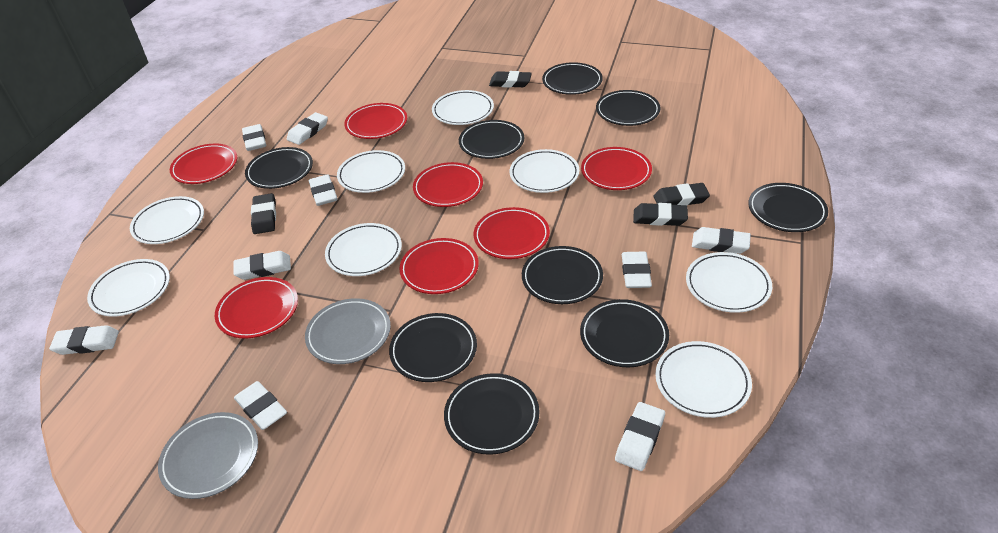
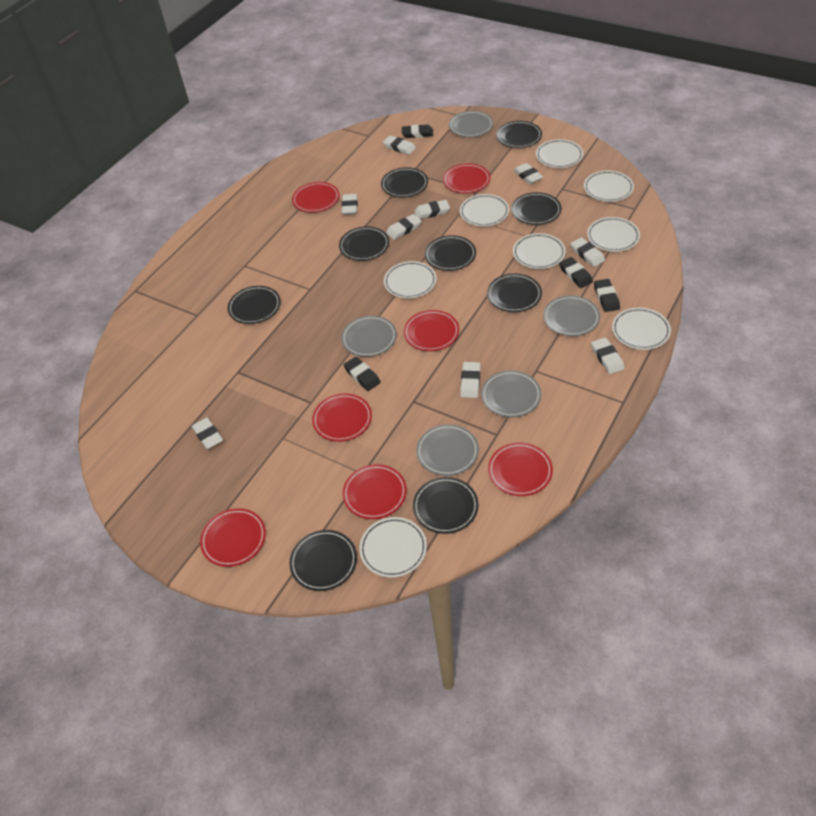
grey plate: 2 -> 5

